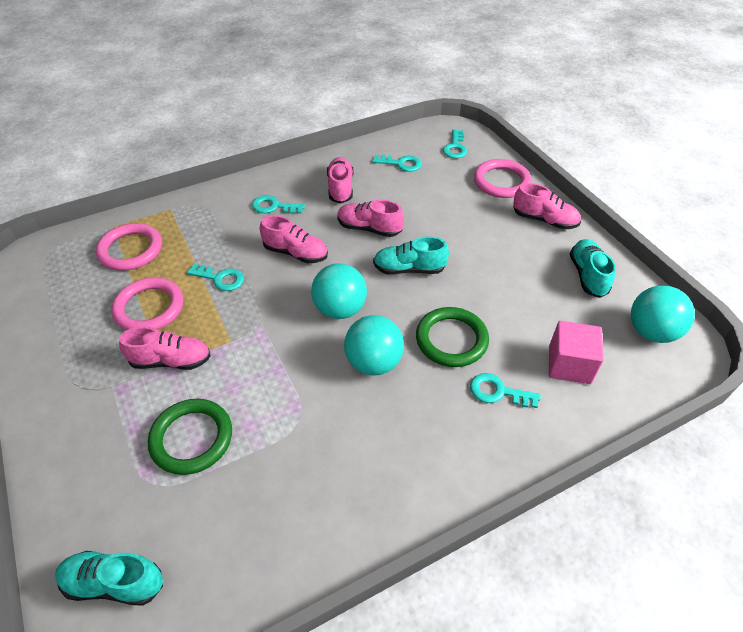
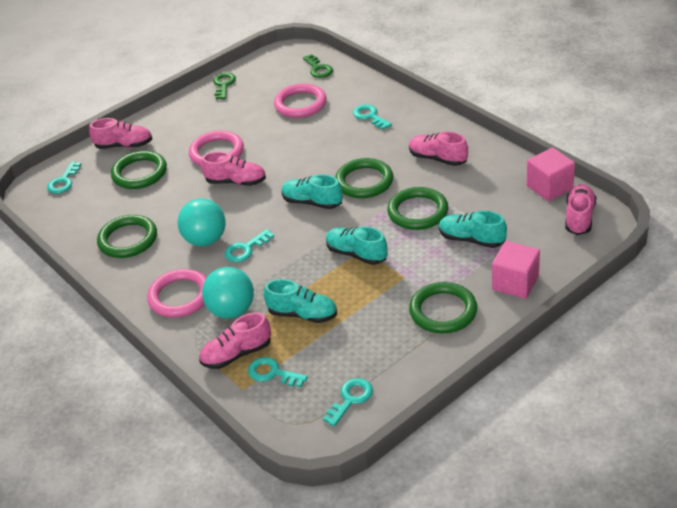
green key: 0 -> 2
green ring: 2 -> 5
pink cube: 1 -> 2
turquoise ball: 3 -> 2
turquoise shoe: 3 -> 4

